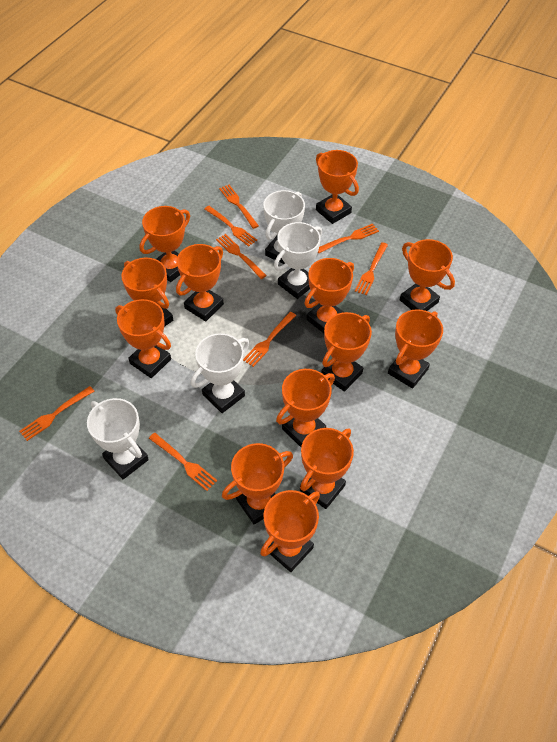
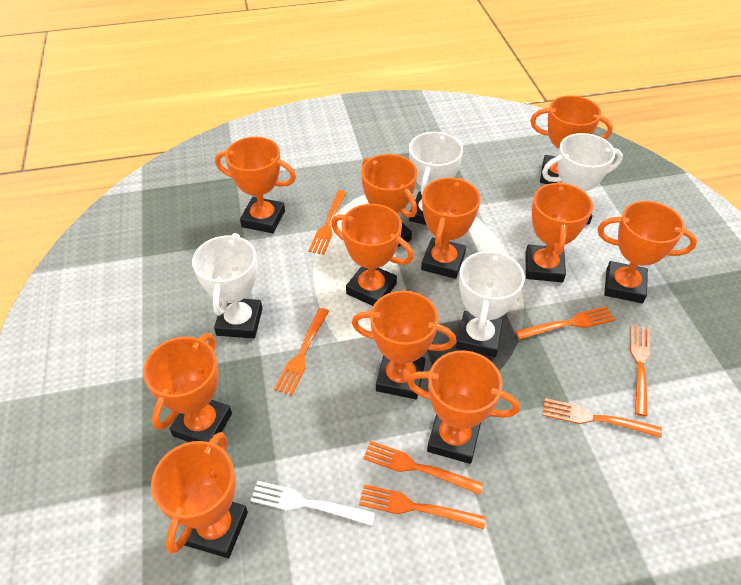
orange fork: 8 -> 7
orange trophy: 13 -> 11
white fork: 0 -> 1

